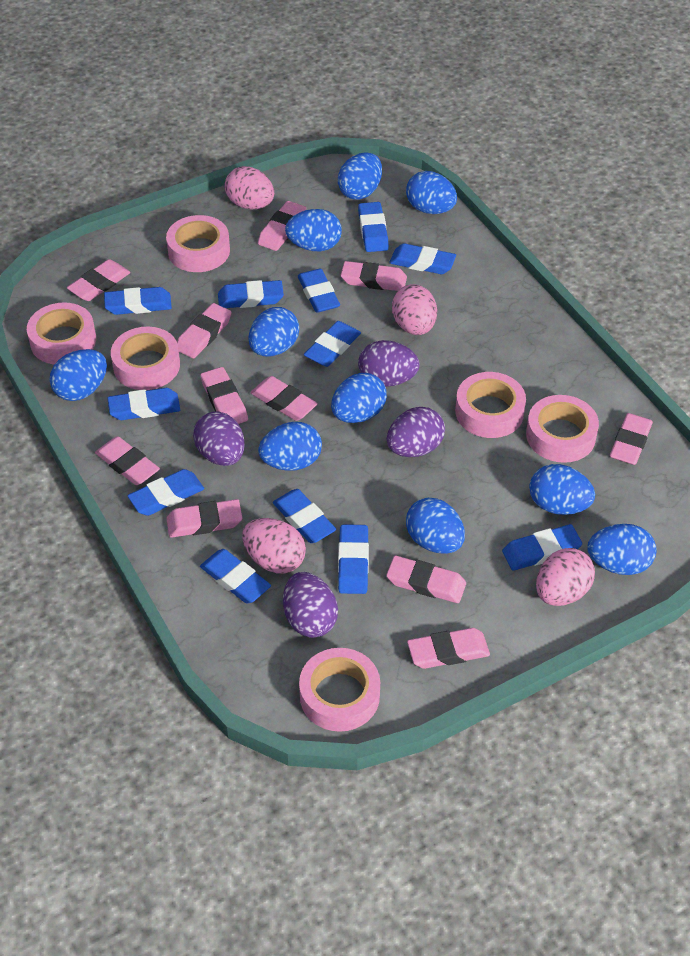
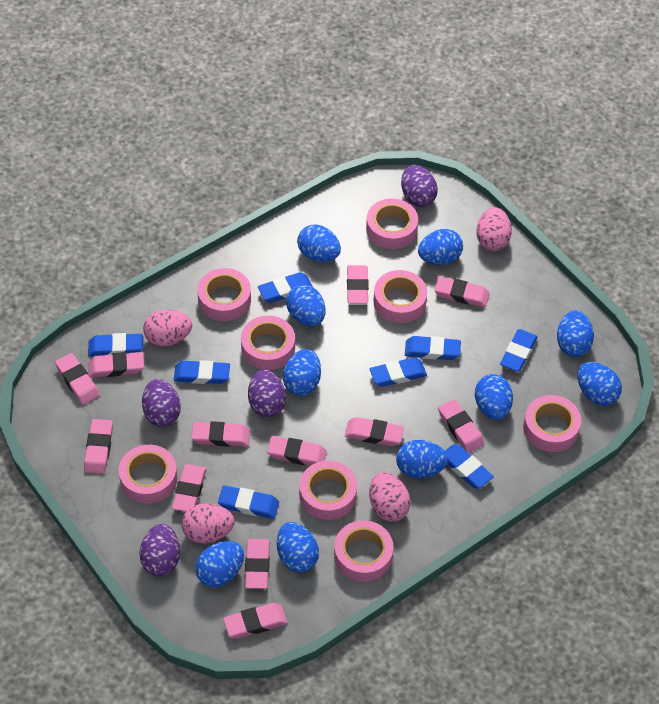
blue eraser: 12 -> 8
pink eraser: 11 -> 12
pink tape: 6 -> 8

